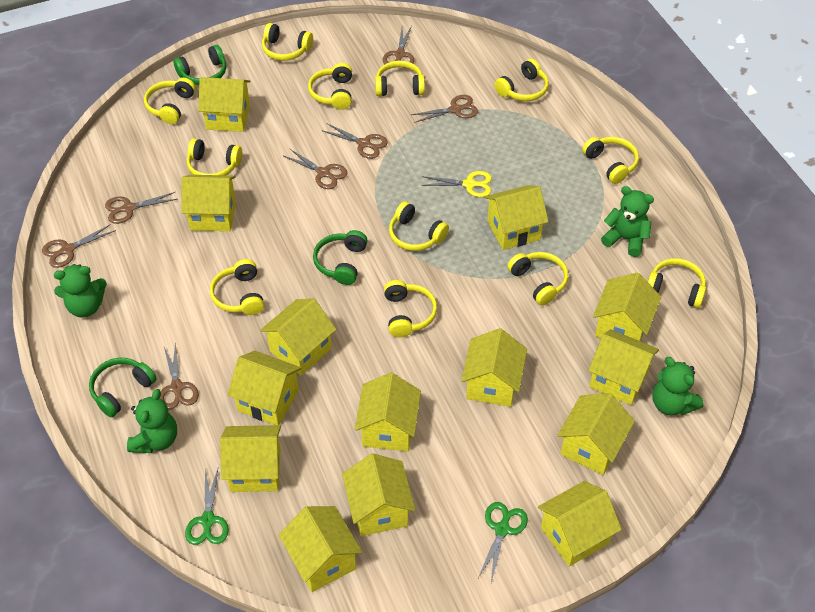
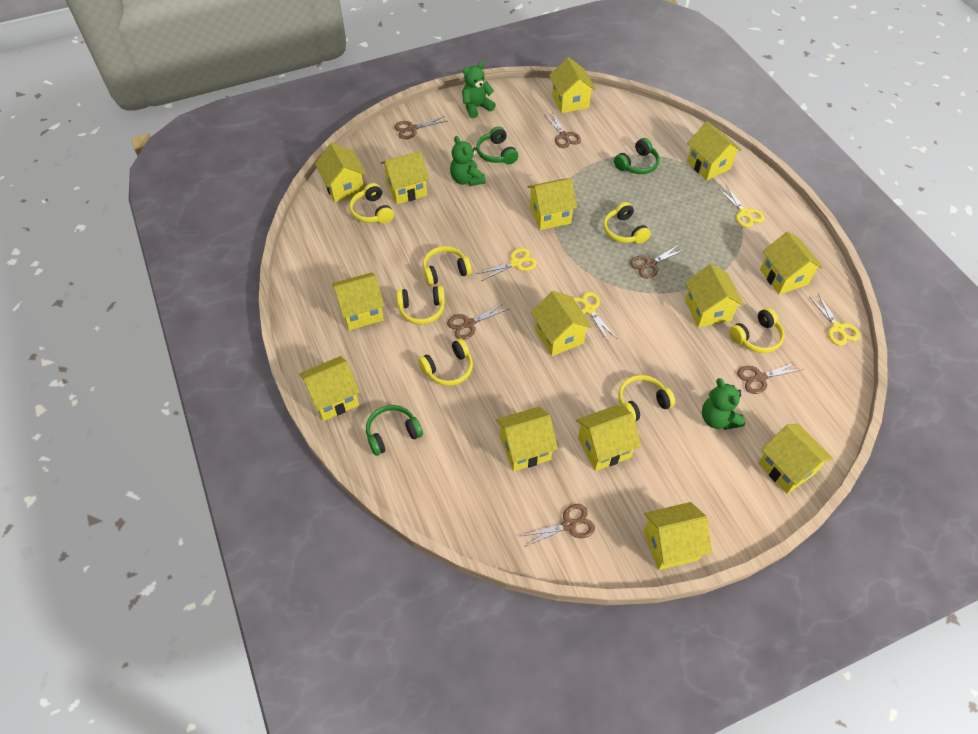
brown scissors: 7 -> 6
green scissors: 2 -> 0
green teddy bear: 4 -> 3
yellow headphones: 12 -> 7
yellow scissors: 1 -> 4

